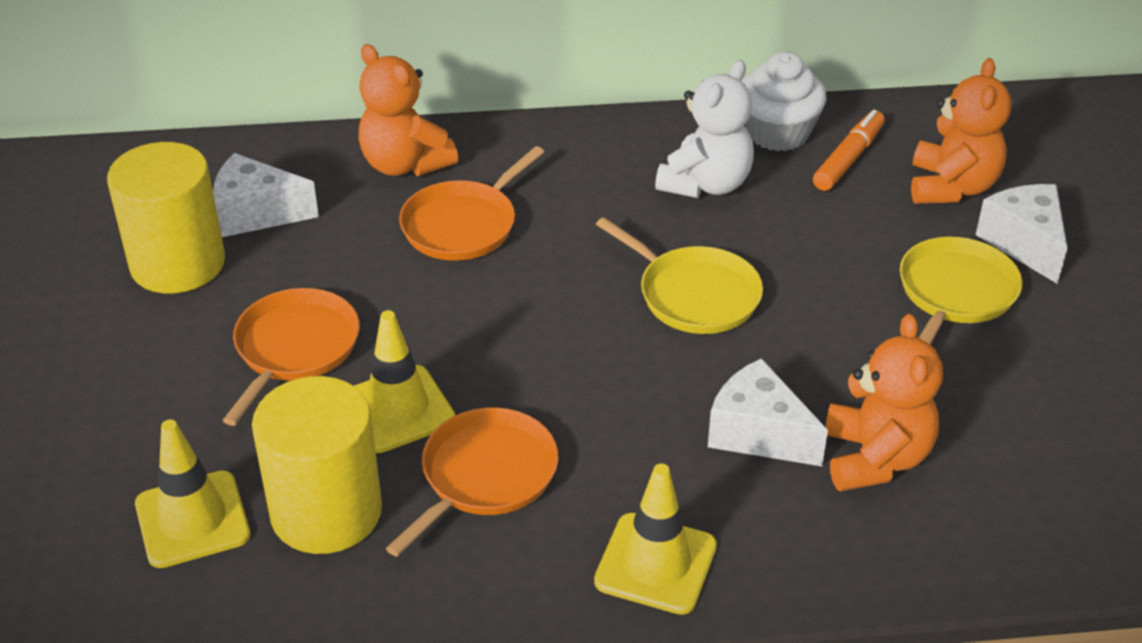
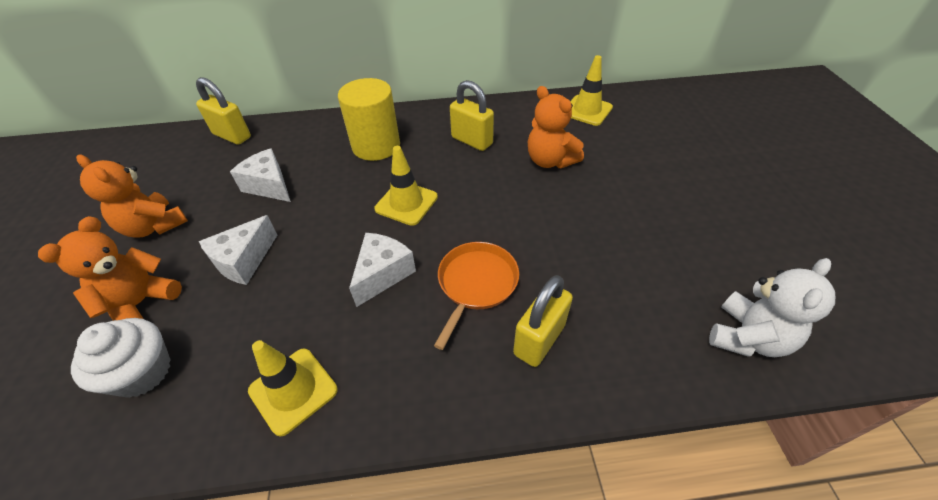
orange marker: 1 -> 0
orange pan: 3 -> 1
yellow cylinder: 2 -> 1
yellow padlock: 0 -> 3
yellow pan: 2 -> 0

